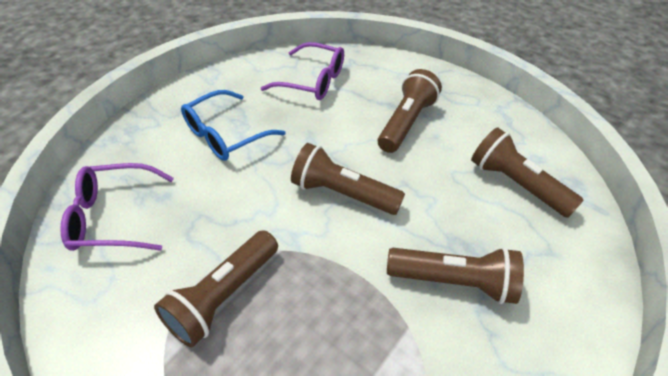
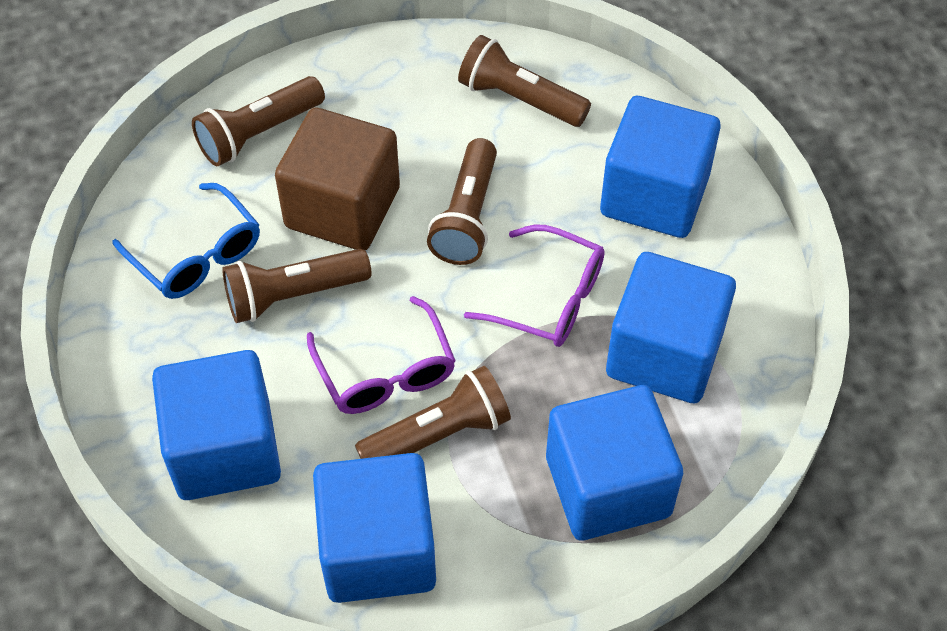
blue cube: 0 -> 5
brown cube: 0 -> 1

